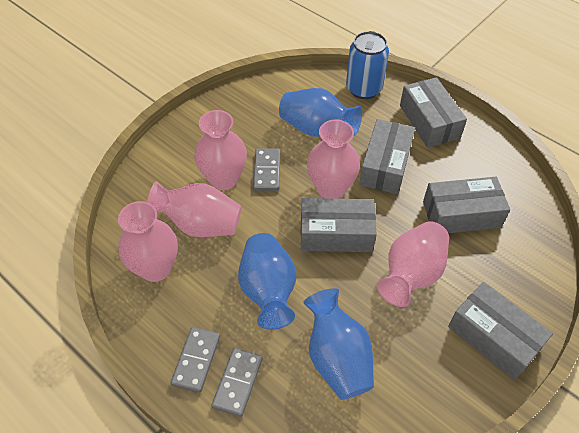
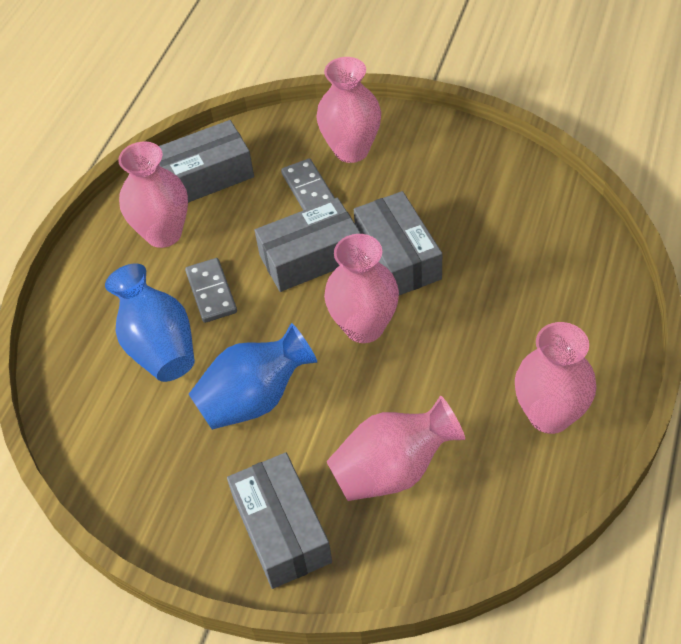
blue can: 1 -> 0
blue vase: 3 -> 2
grey box: 5 -> 4
grey domino: 3 -> 2

